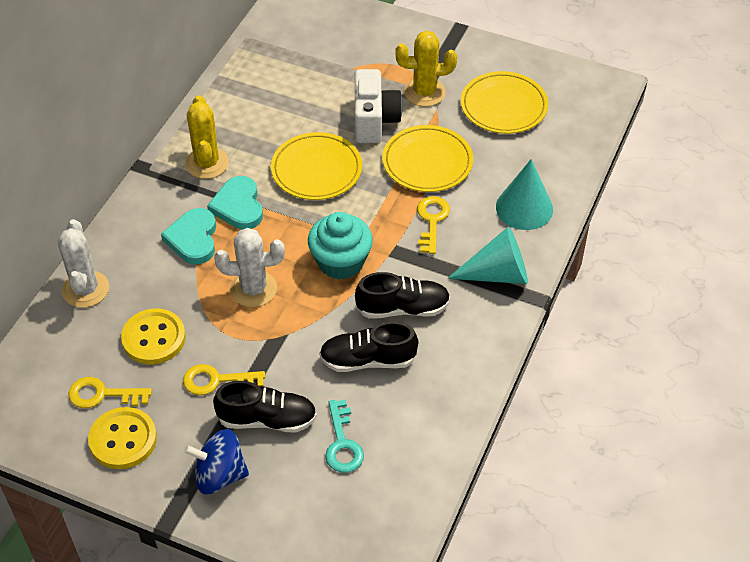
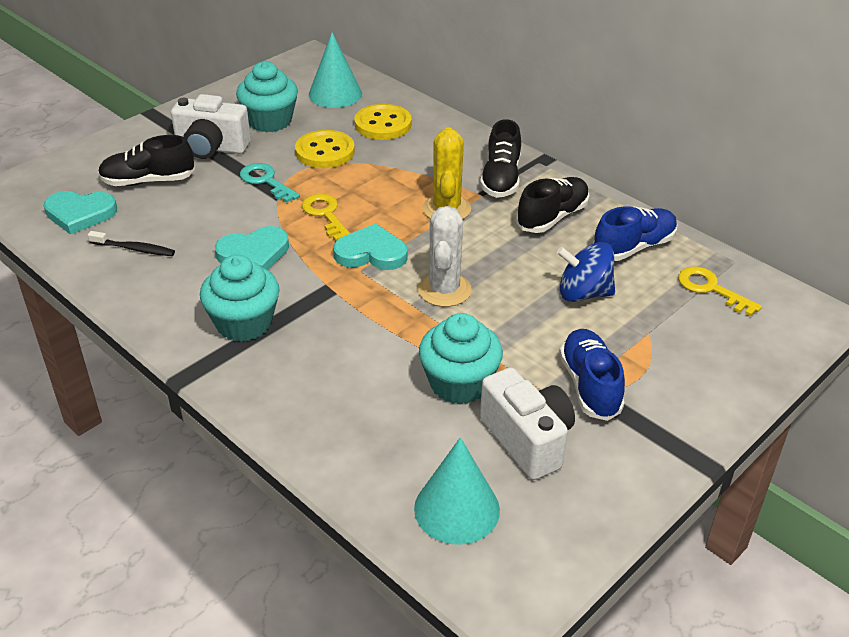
black toothbrush: 0 -> 1
blue shoe: 0 -> 2
turquoise cupcake: 1 -> 3
turquoise heart: 2 -> 3
white cactus: 2 -> 1
white camera: 1 -> 2
yellow cactus: 2 -> 1
yellow key: 3 -> 2
yellow plate: 3 -> 0

